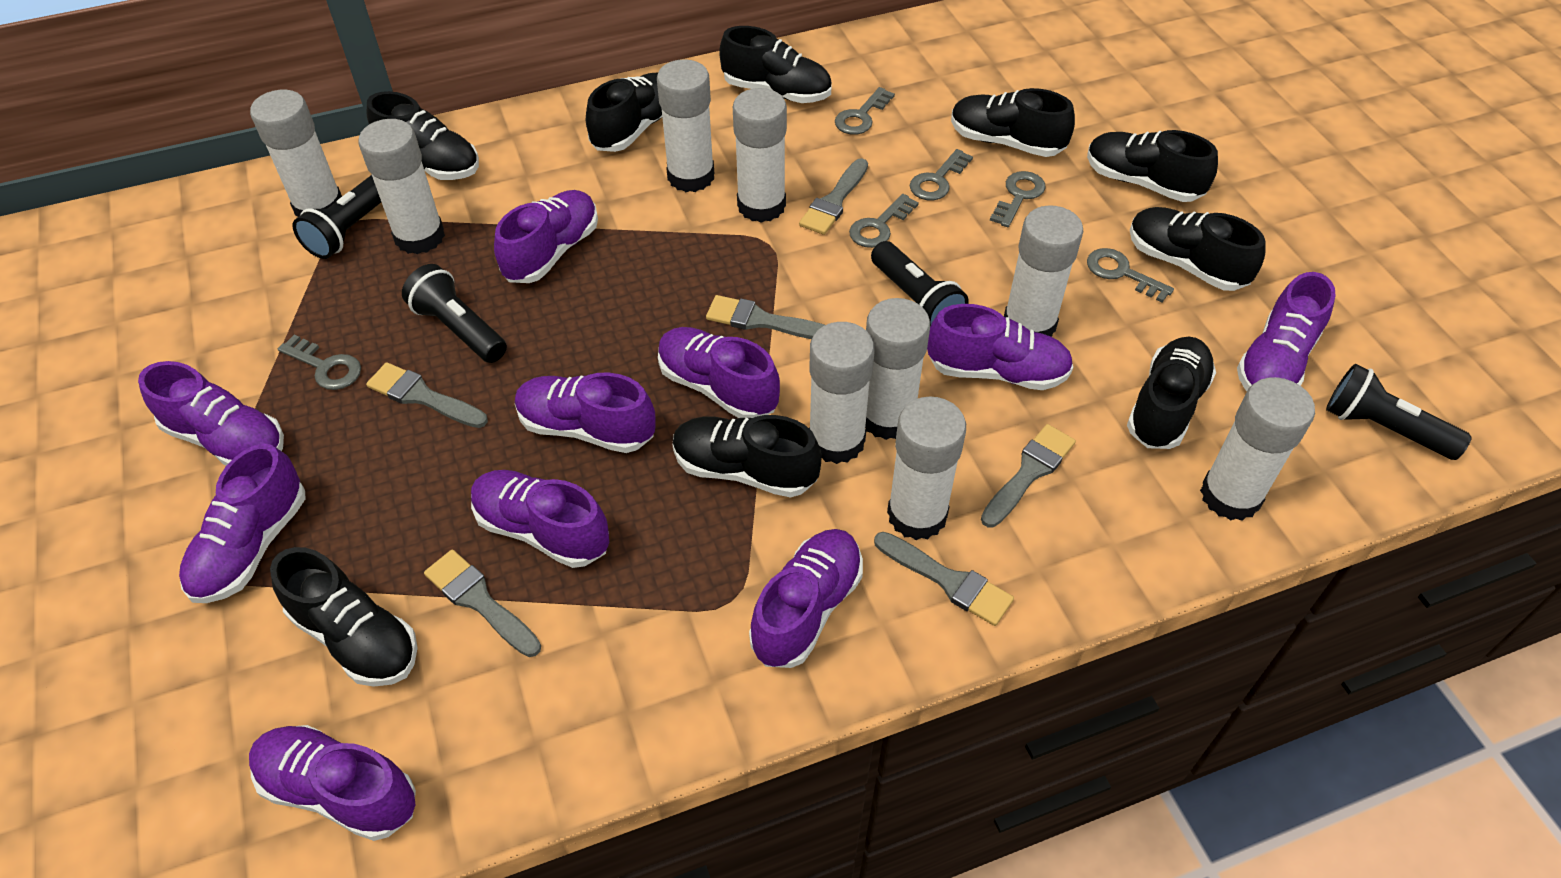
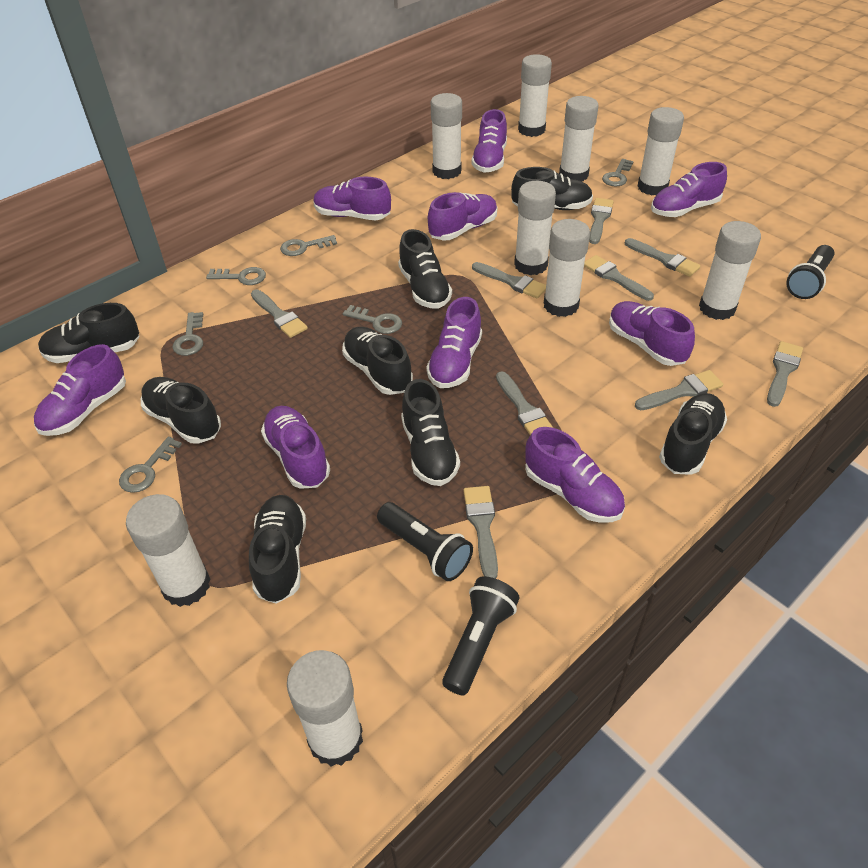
black flashlight: 4 -> 3
black shoe: 9 -> 8
grey brush: 6 -> 9
purple shoe: 10 -> 9

